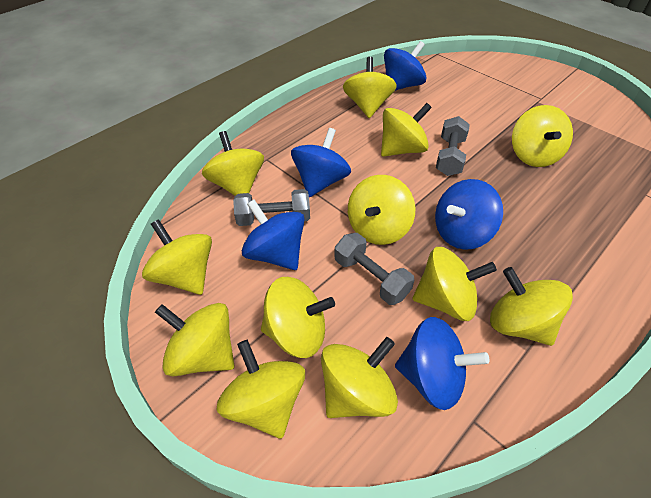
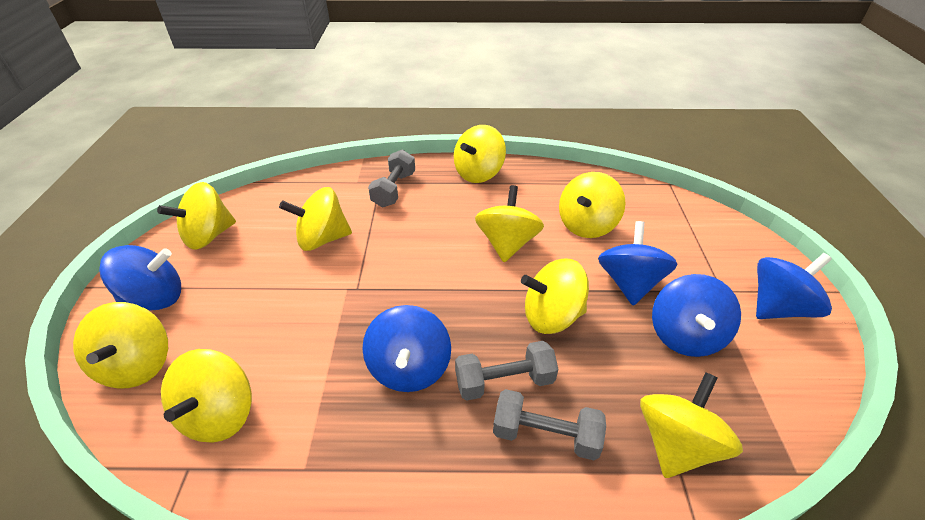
yellow spinning top: 12 -> 9

